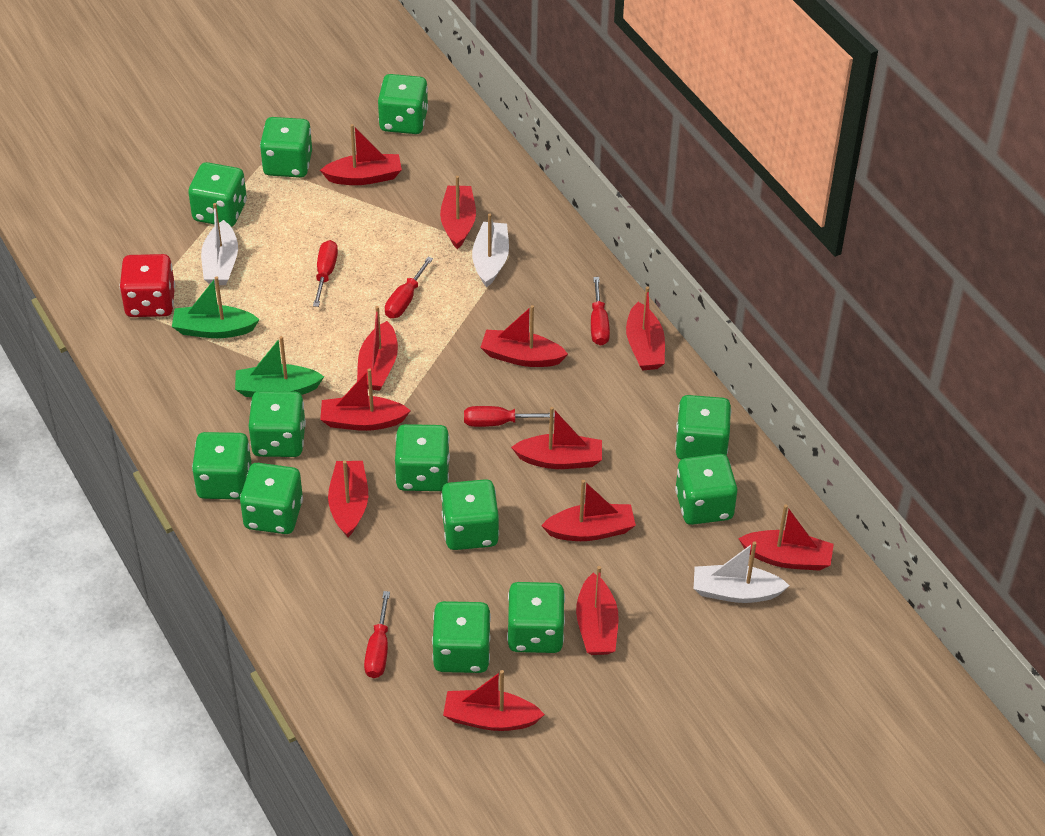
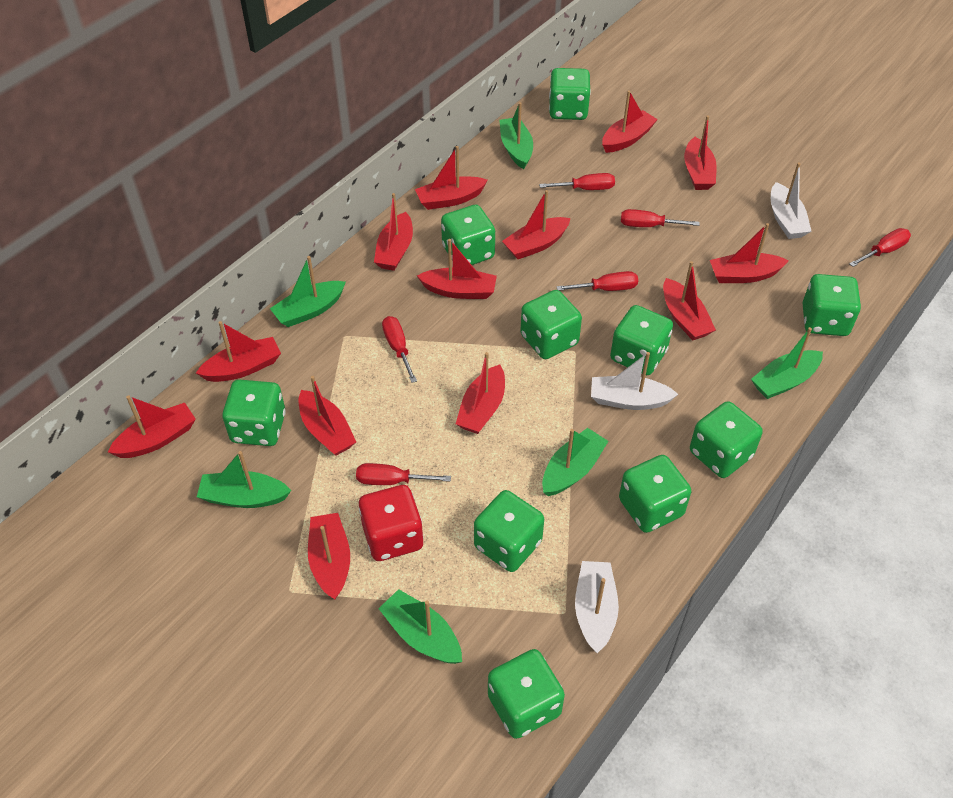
green boat: 2 -> 6
green dice: 12 -> 10
red boat: 12 -> 13
red screwdriver: 5 -> 6

